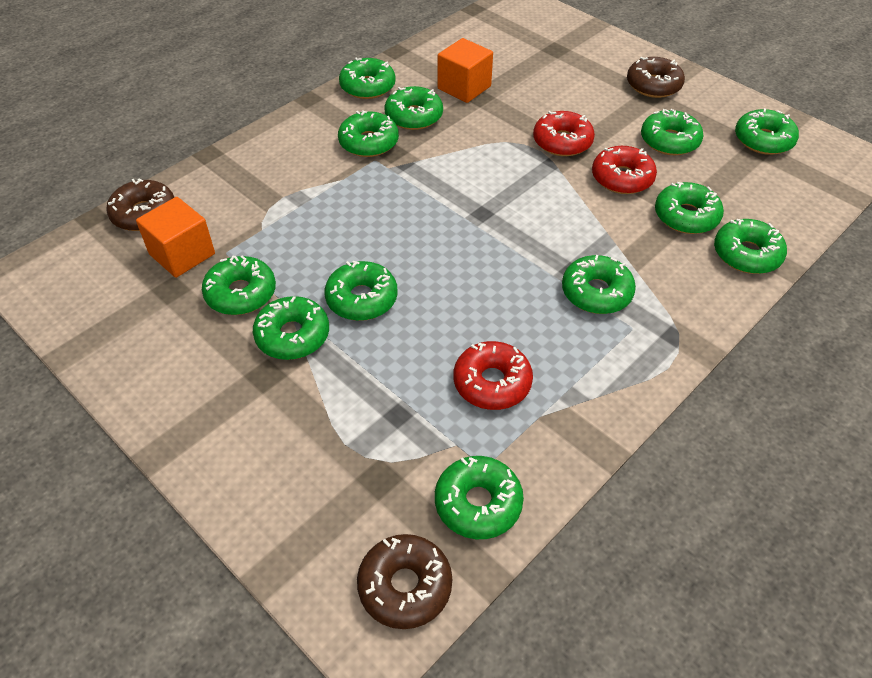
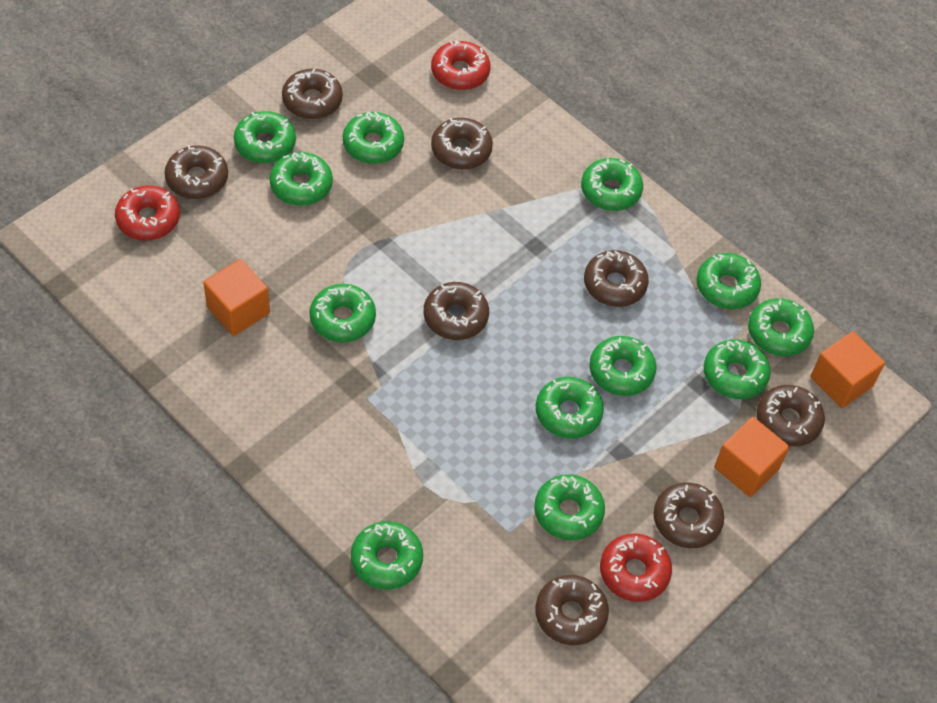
brown donut: 3 -> 8
orange cube: 2 -> 3

